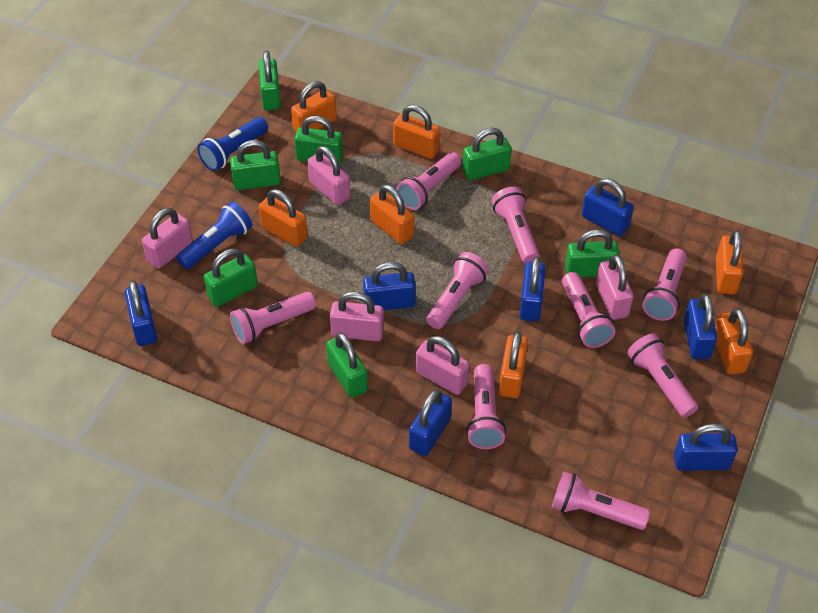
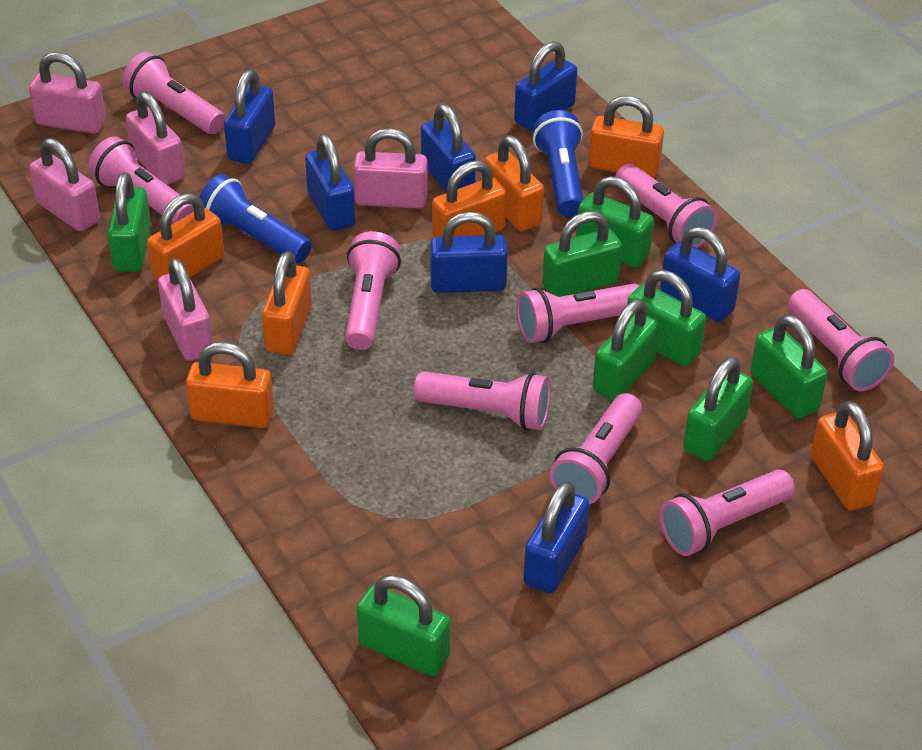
green padlock: 7 -> 8

